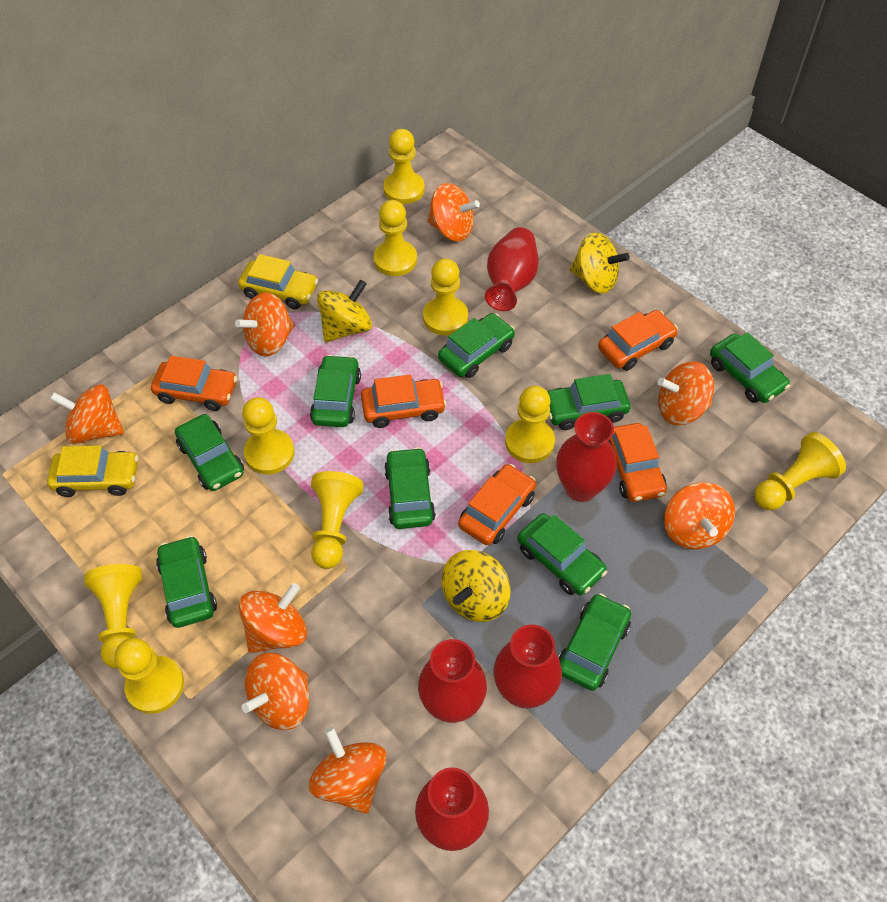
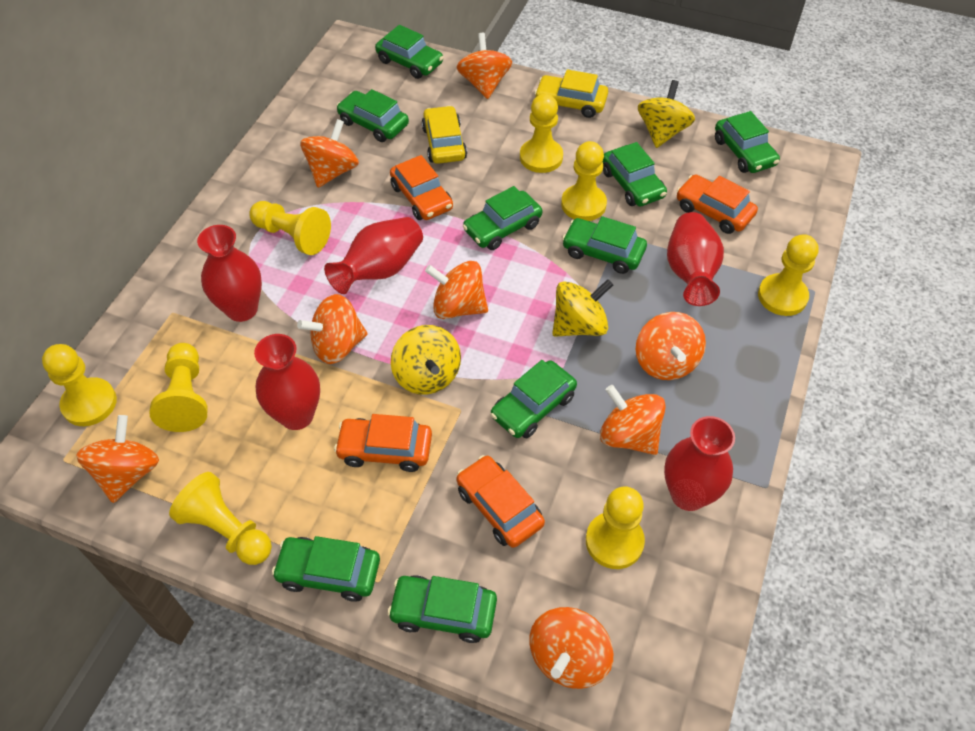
orange car: 5 -> 4
yellow pawn: 9 -> 8

